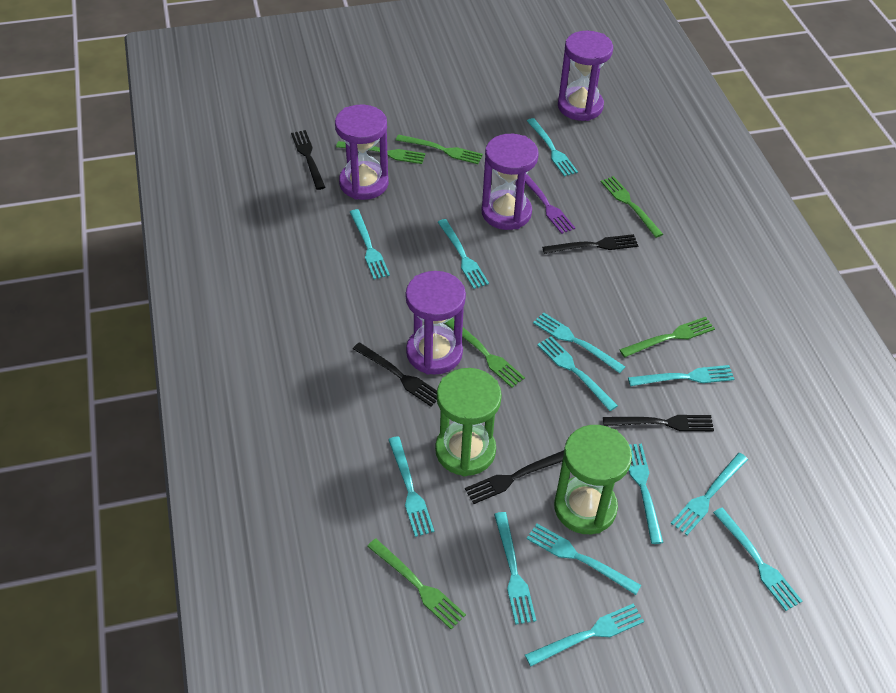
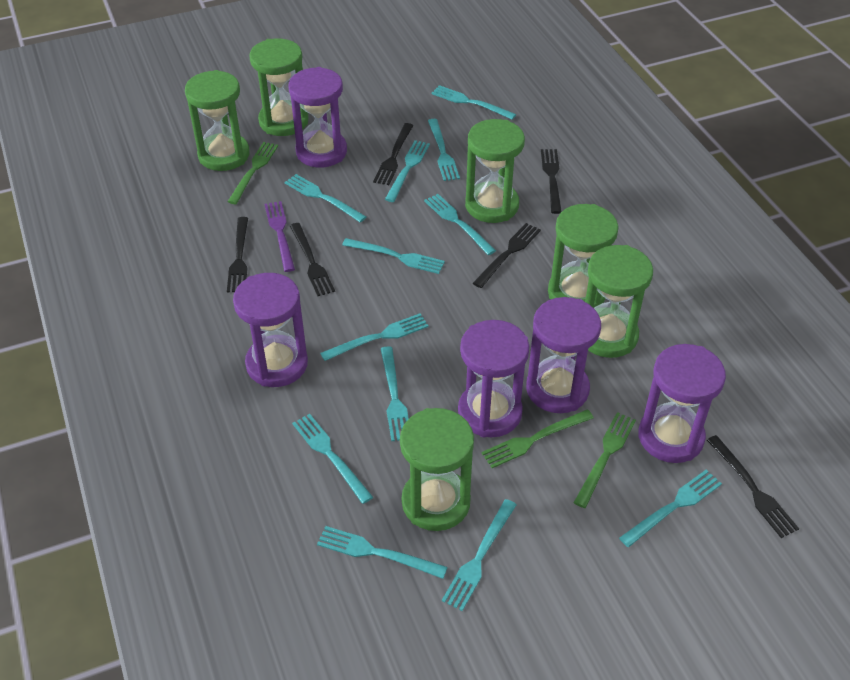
black fork: 5 -> 6
green fork: 6 -> 3
green hourglass: 2 -> 6
purple hourglass: 4 -> 5
turquoise fork: 13 -> 12

